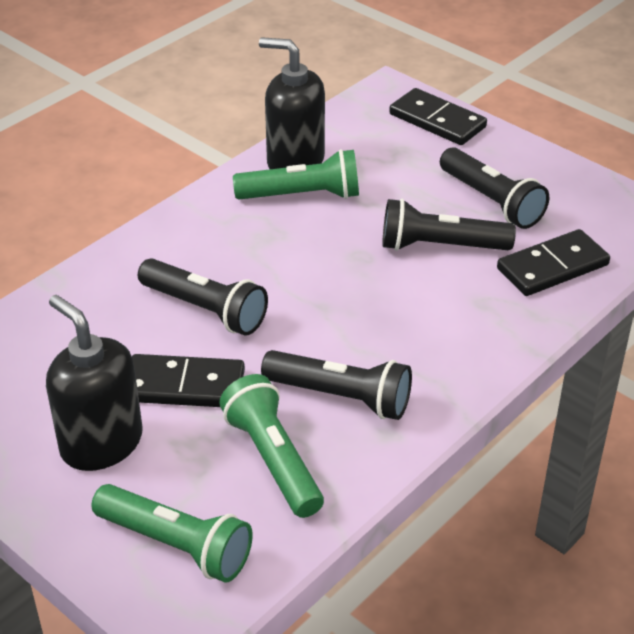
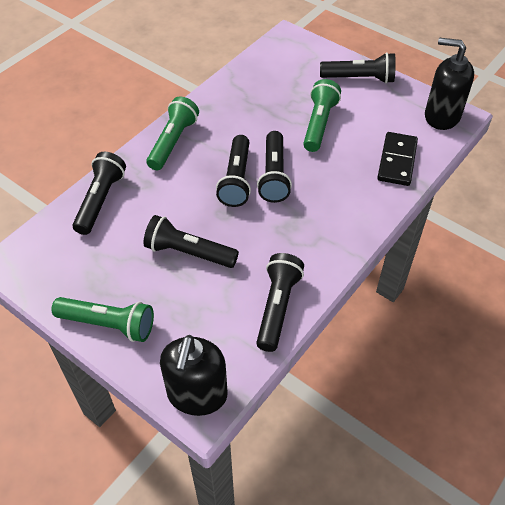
black domino: 3 -> 1
black flashlight: 4 -> 6

